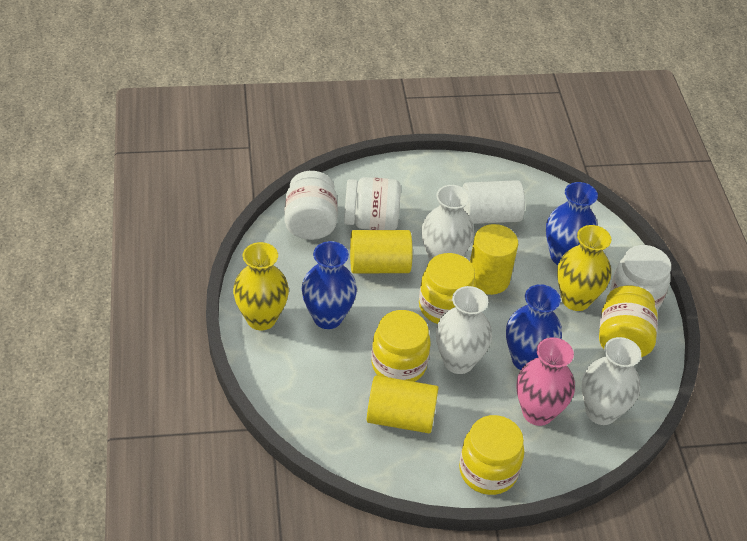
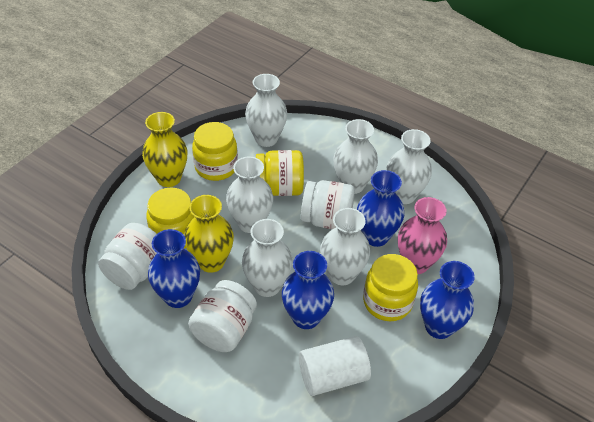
blue vase: 3 -> 4
white vase: 3 -> 6
yellow cylinder: 3 -> 0

